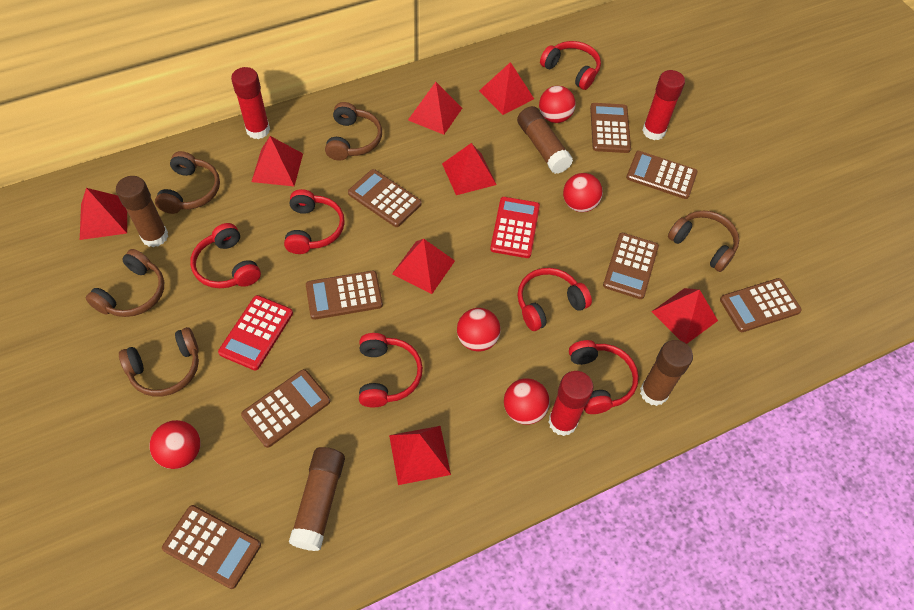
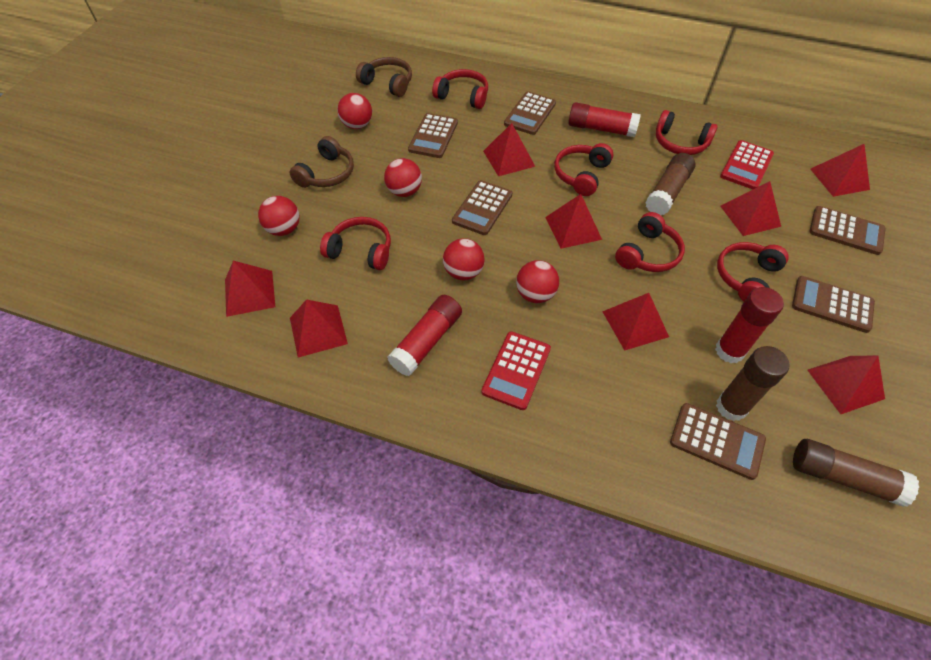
brown calculator: 8 -> 6
brown glue stick: 4 -> 3
brown headphones: 5 -> 2

